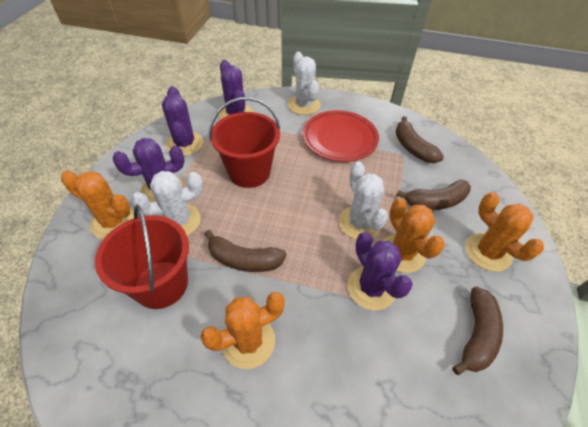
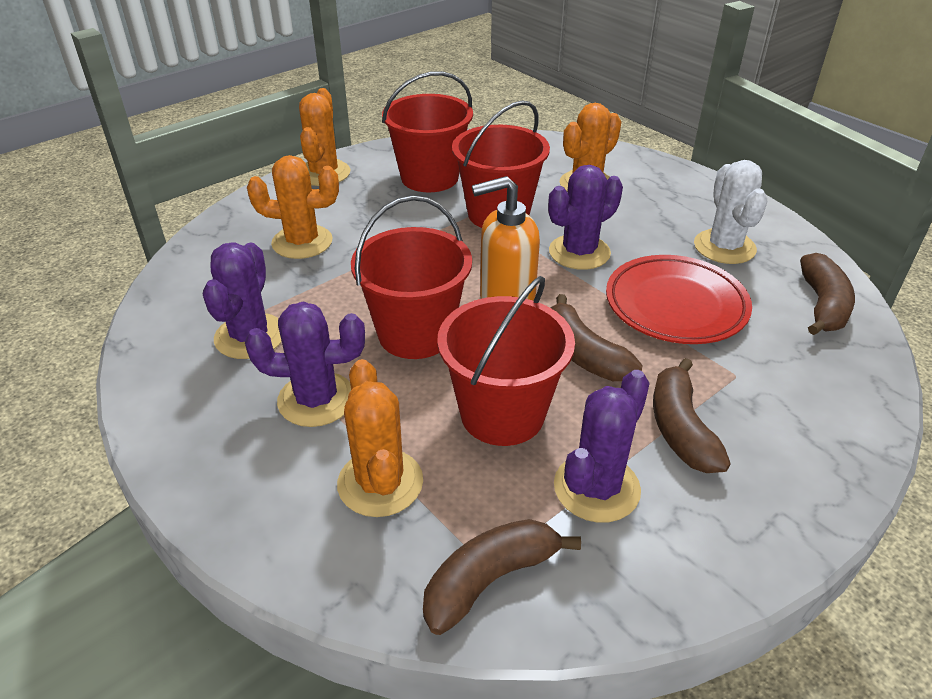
orange soap dispenser: 0 -> 1
red bucket: 2 -> 4
white cactus: 3 -> 1

